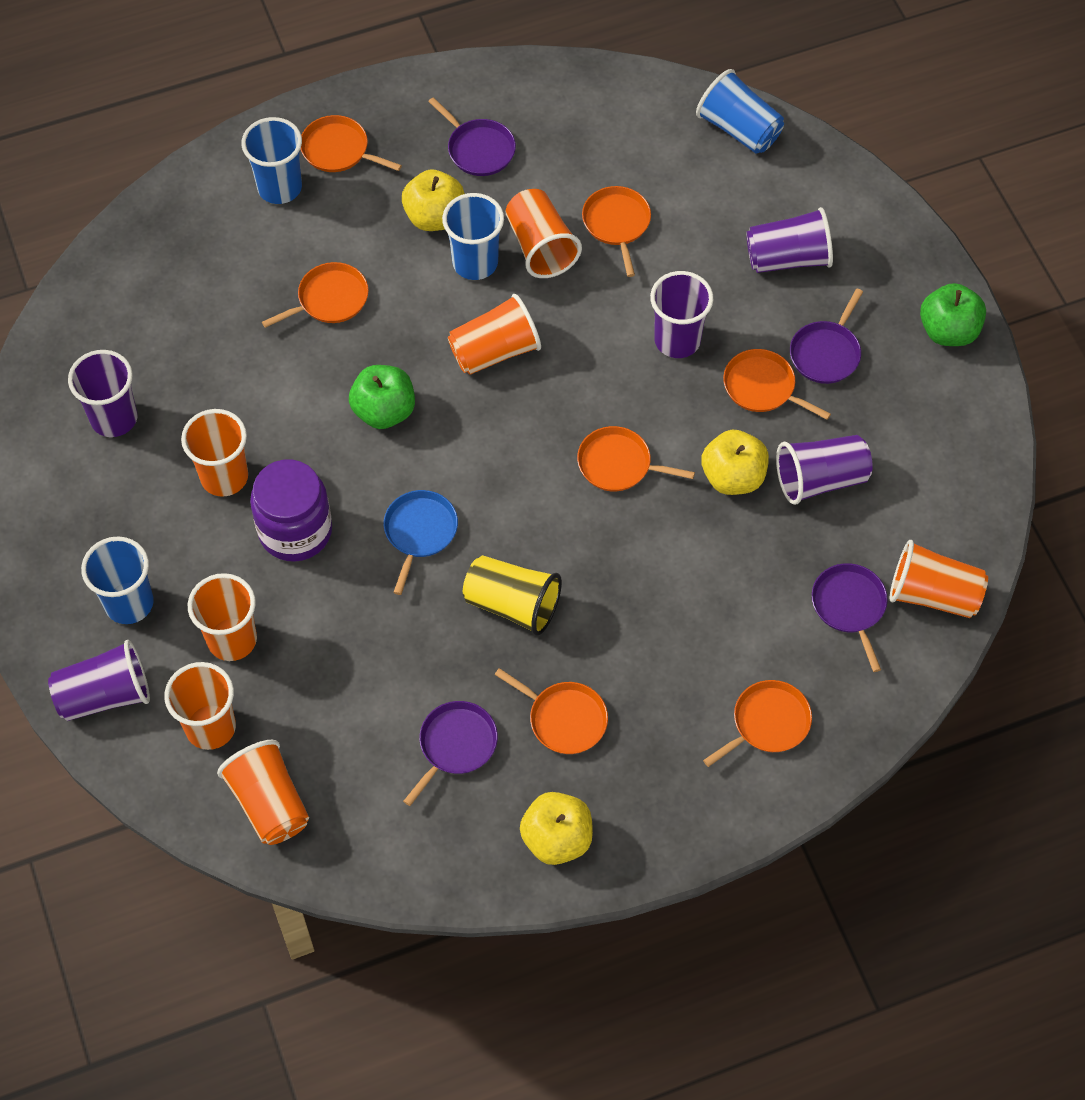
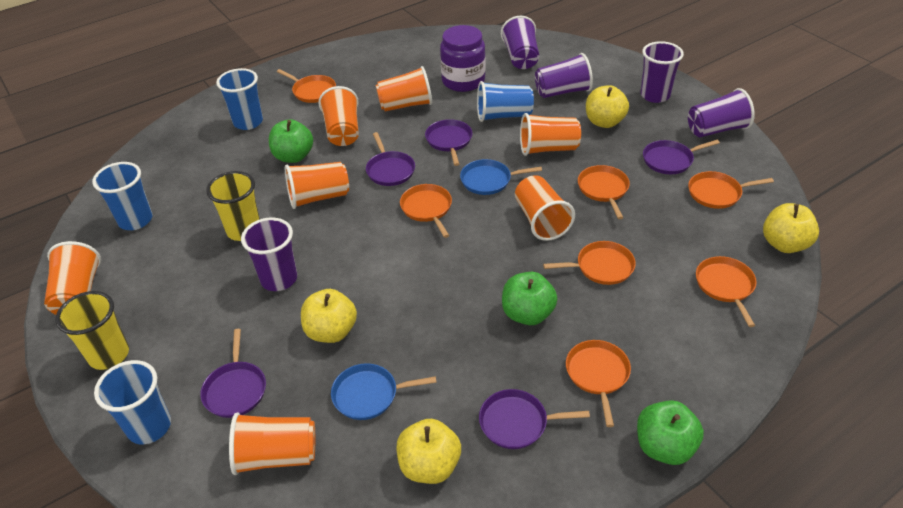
blue pan: 1 -> 2
green apple: 2 -> 3
purple pan: 4 -> 5
yellow apple: 3 -> 4
yellow cup: 1 -> 2

